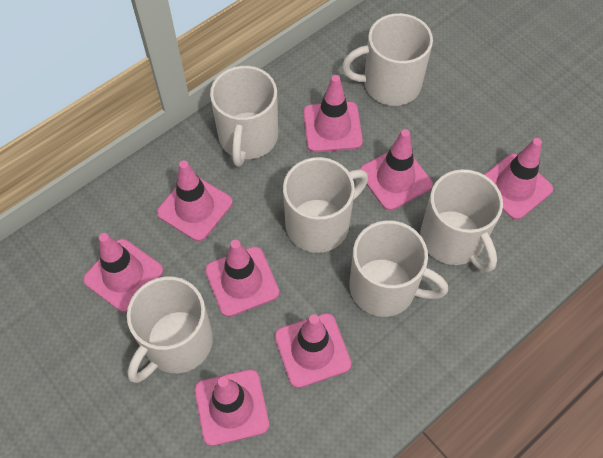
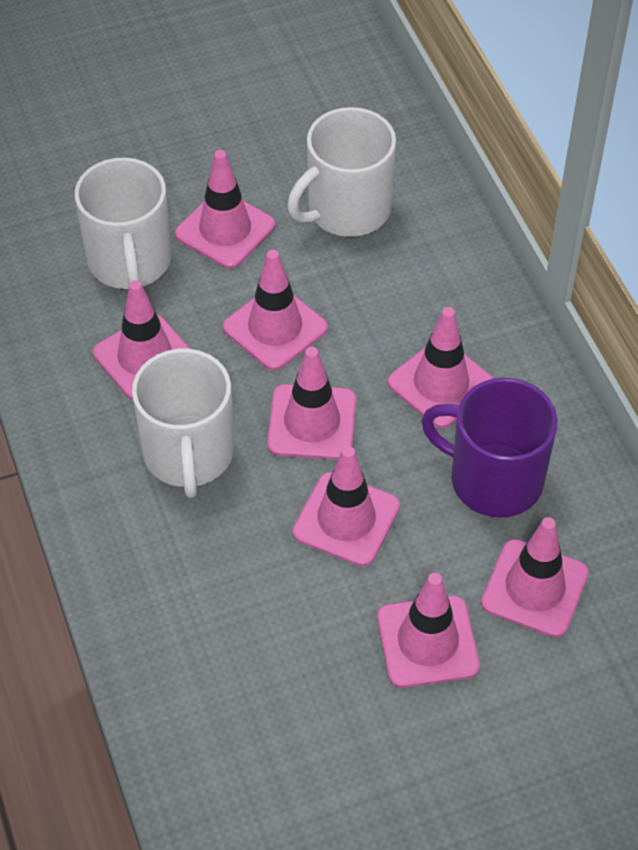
purple mug: 0 -> 1
white mug: 6 -> 3

